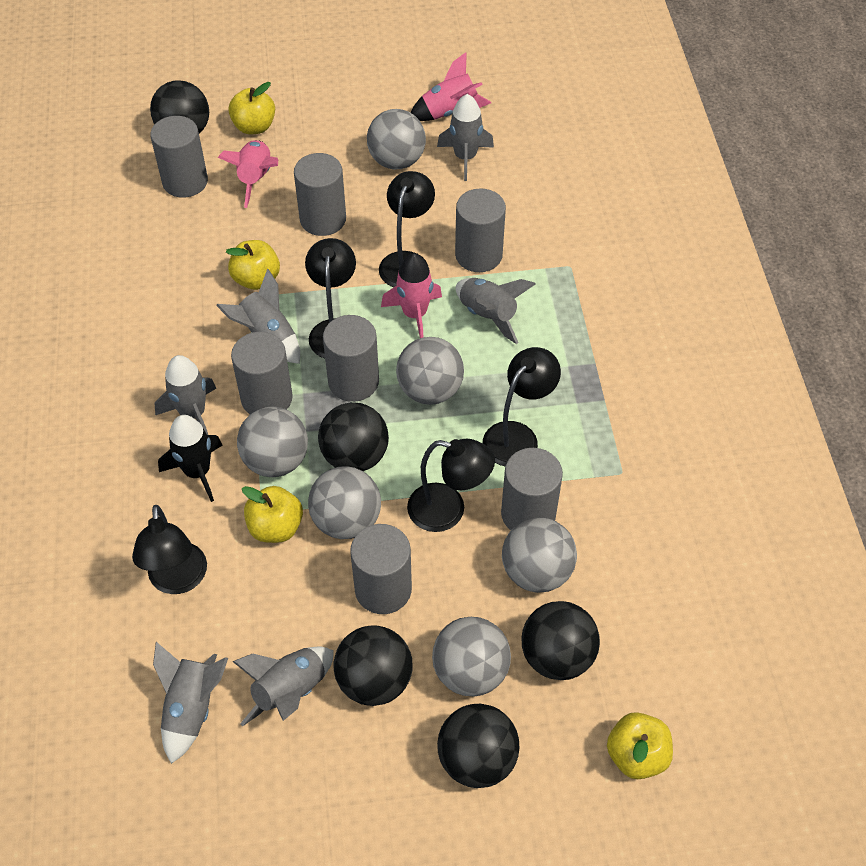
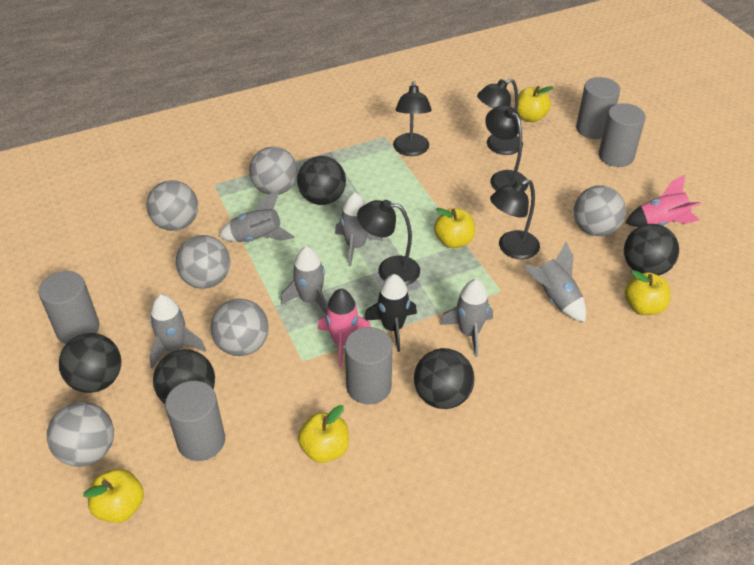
grey cylinder: 7 -> 5
pink rocket: 3 -> 2
yellow apple: 4 -> 5

